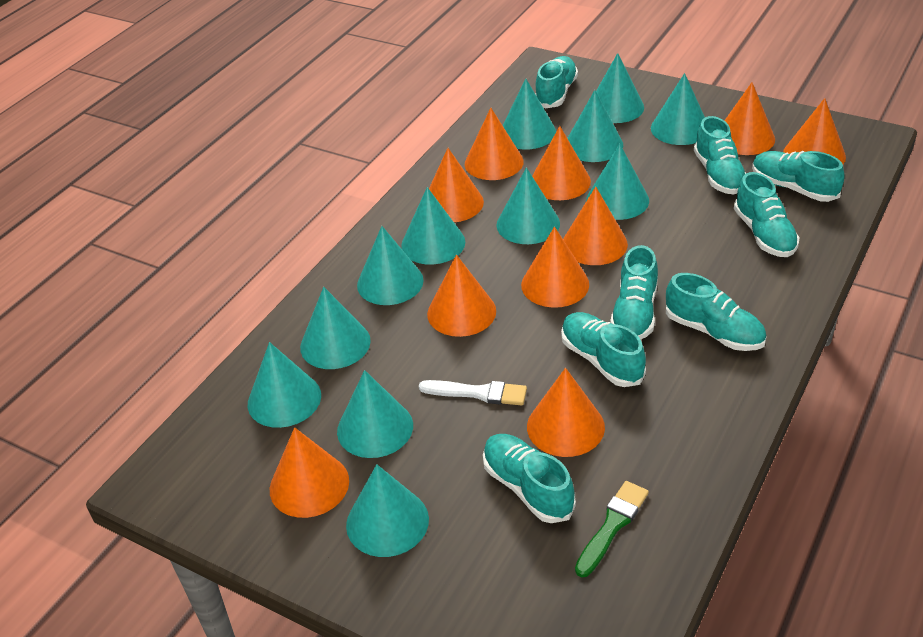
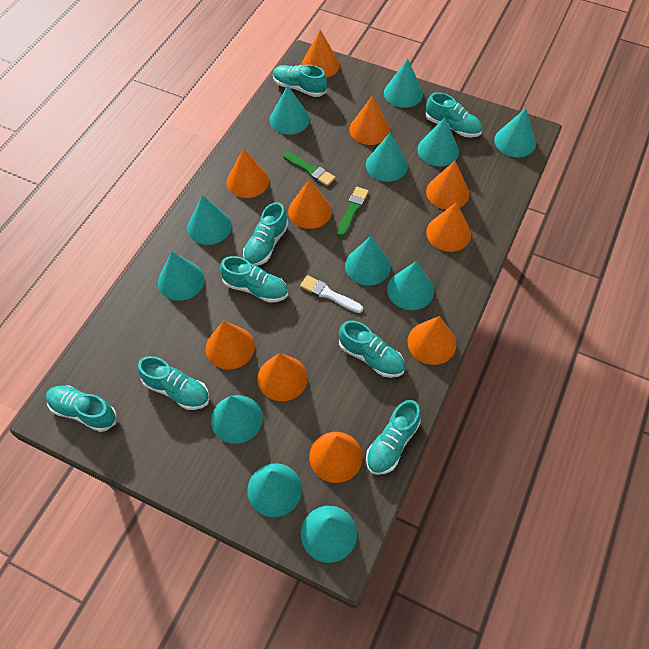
green brush: 1 -> 2

